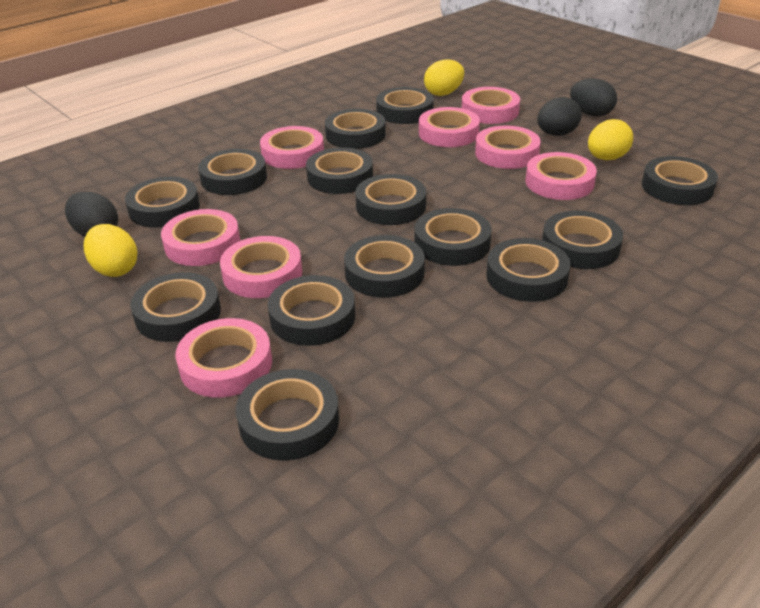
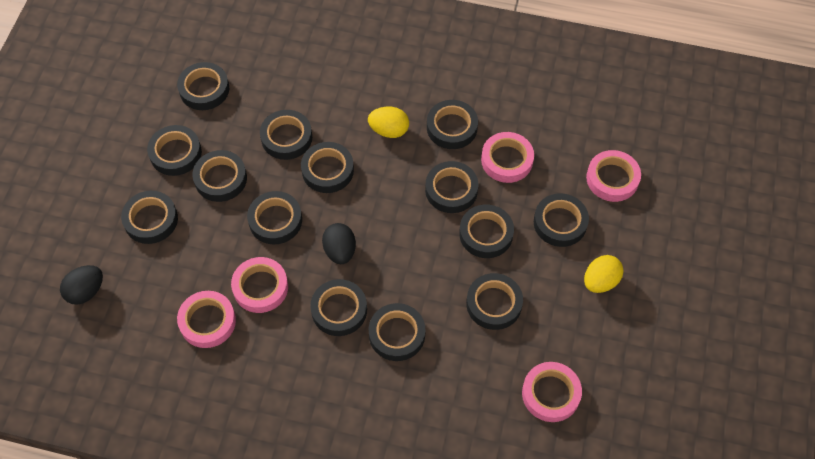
black egg: 3 -> 2
pink tape: 8 -> 5
yellow egg: 3 -> 2

